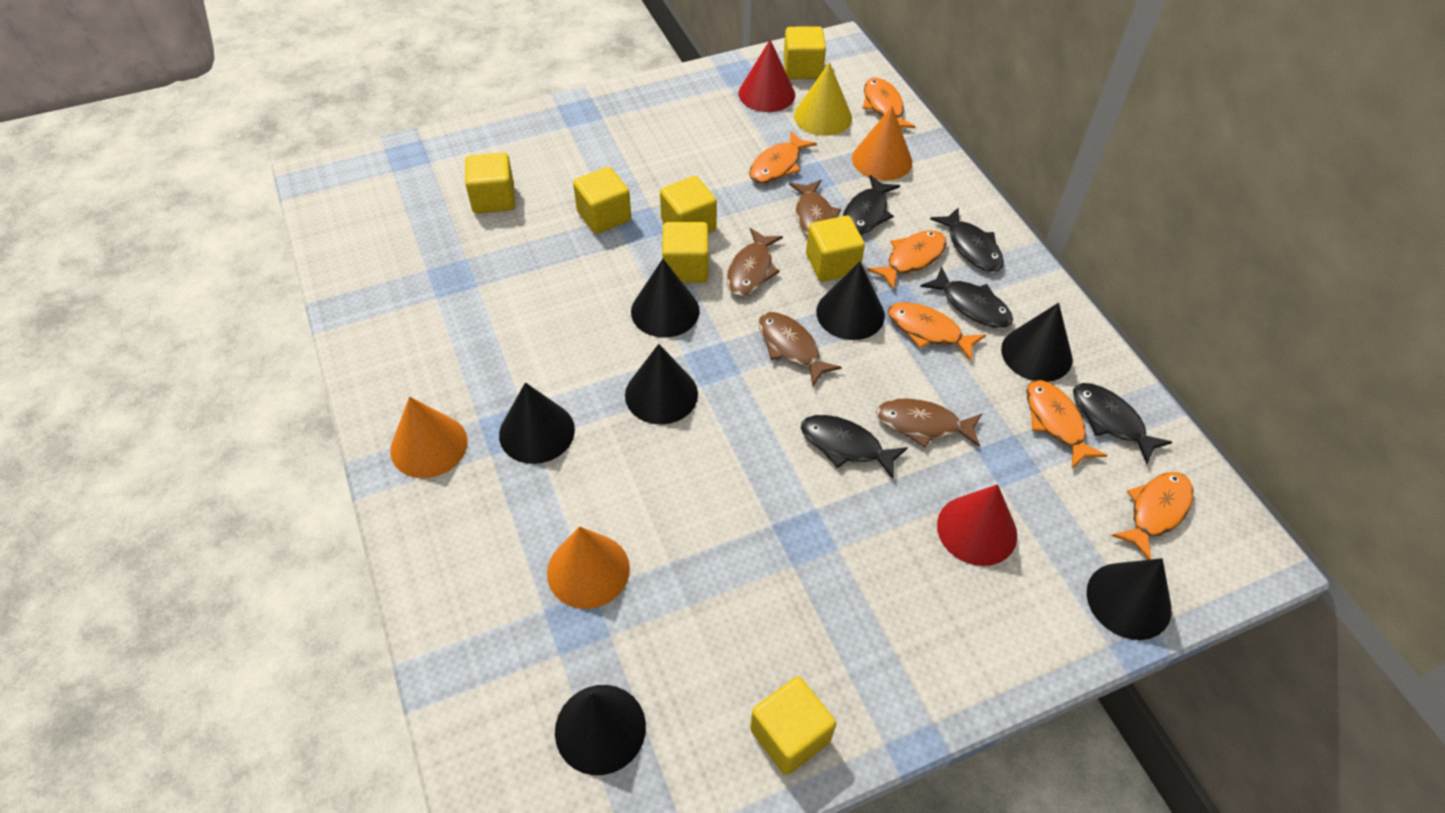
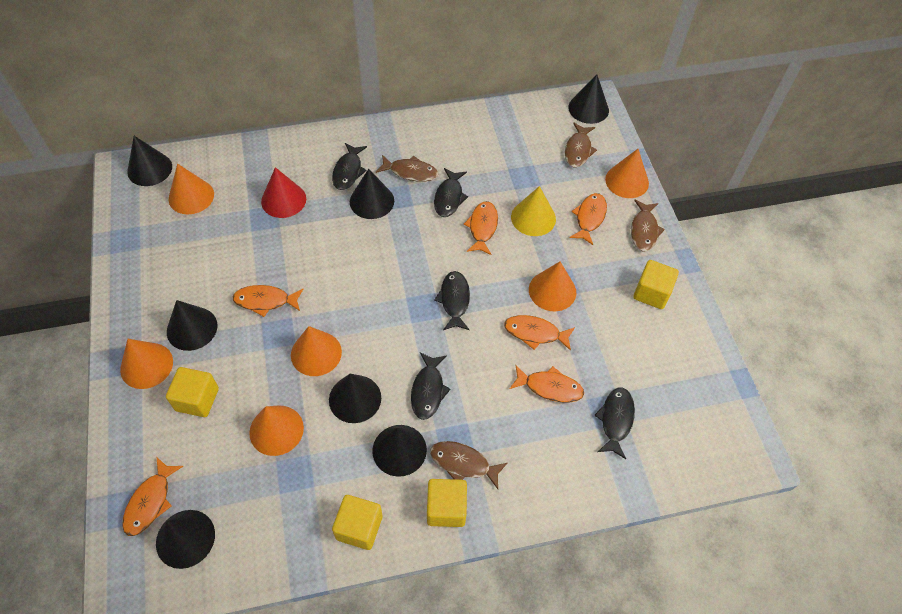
orange cone: 3 -> 6
red cone: 2 -> 1
yellow cube: 7 -> 4

